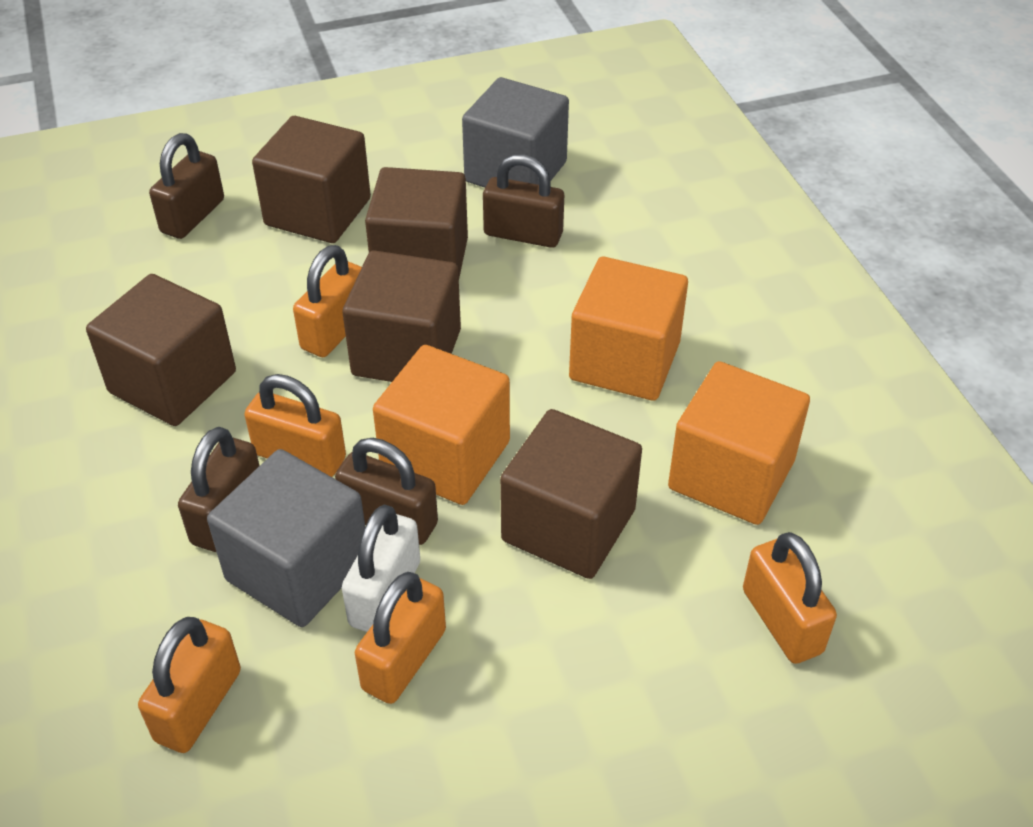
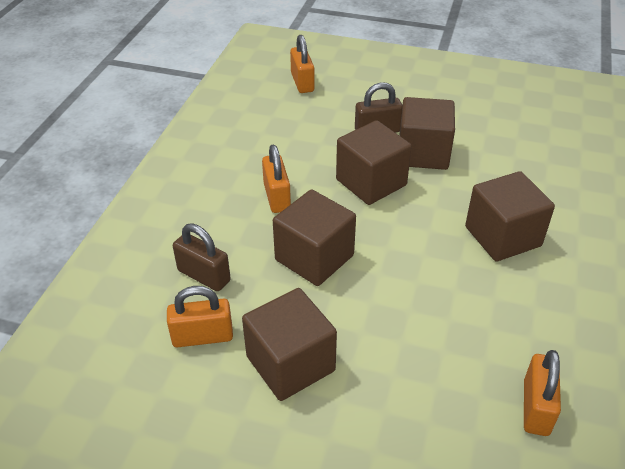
brown padlock: 4 -> 2
grey cube: 2 -> 0
orange cube: 3 -> 0
orange padlock: 5 -> 4
white padlock: 1 -> 0

